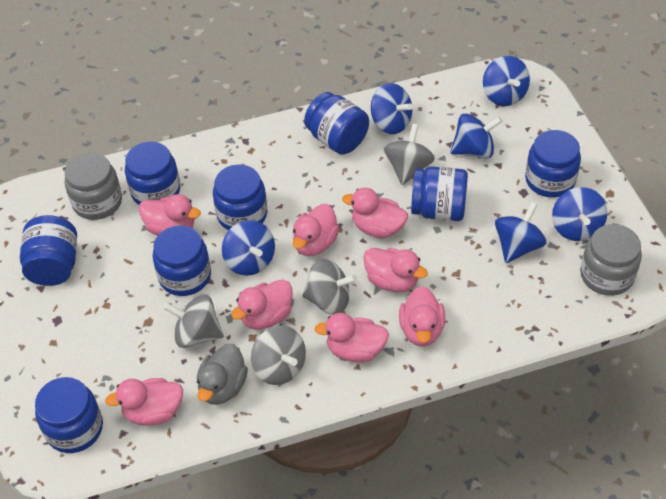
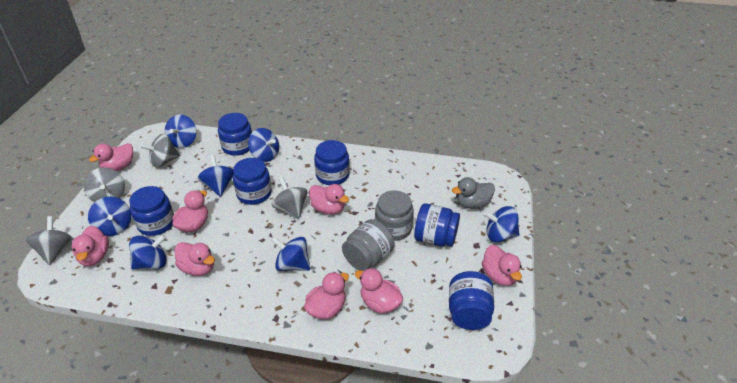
blue jar: 8 -> 6
blue spinning top: 6 -> 7

